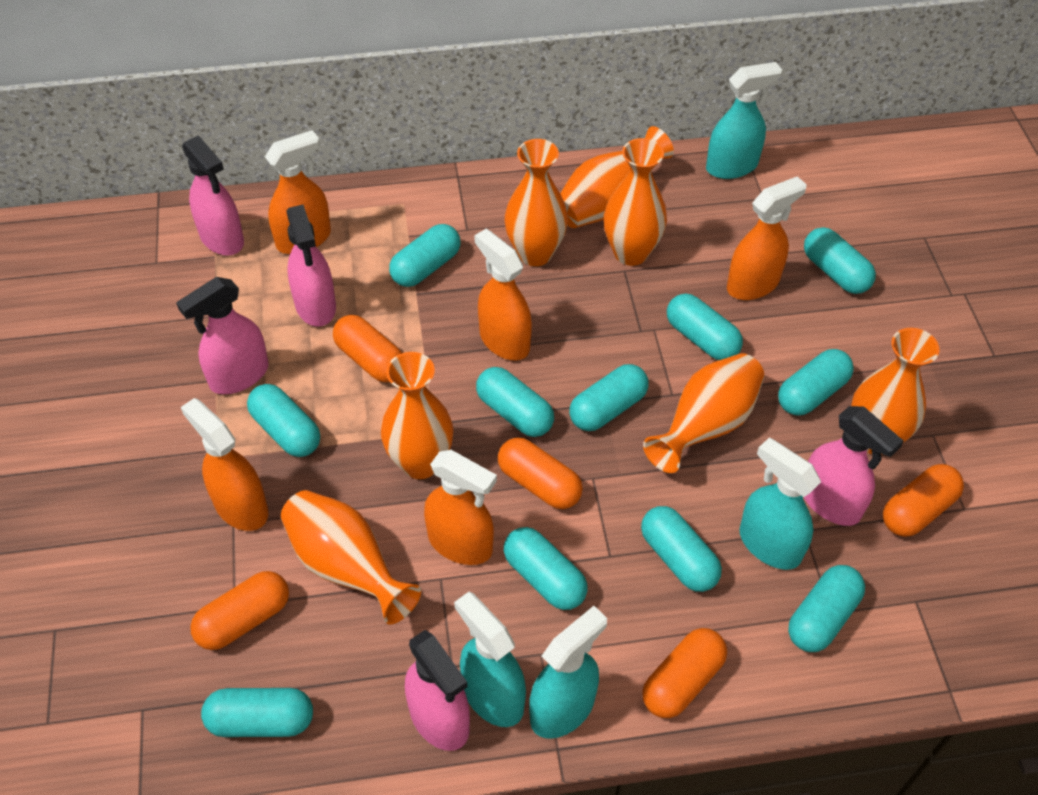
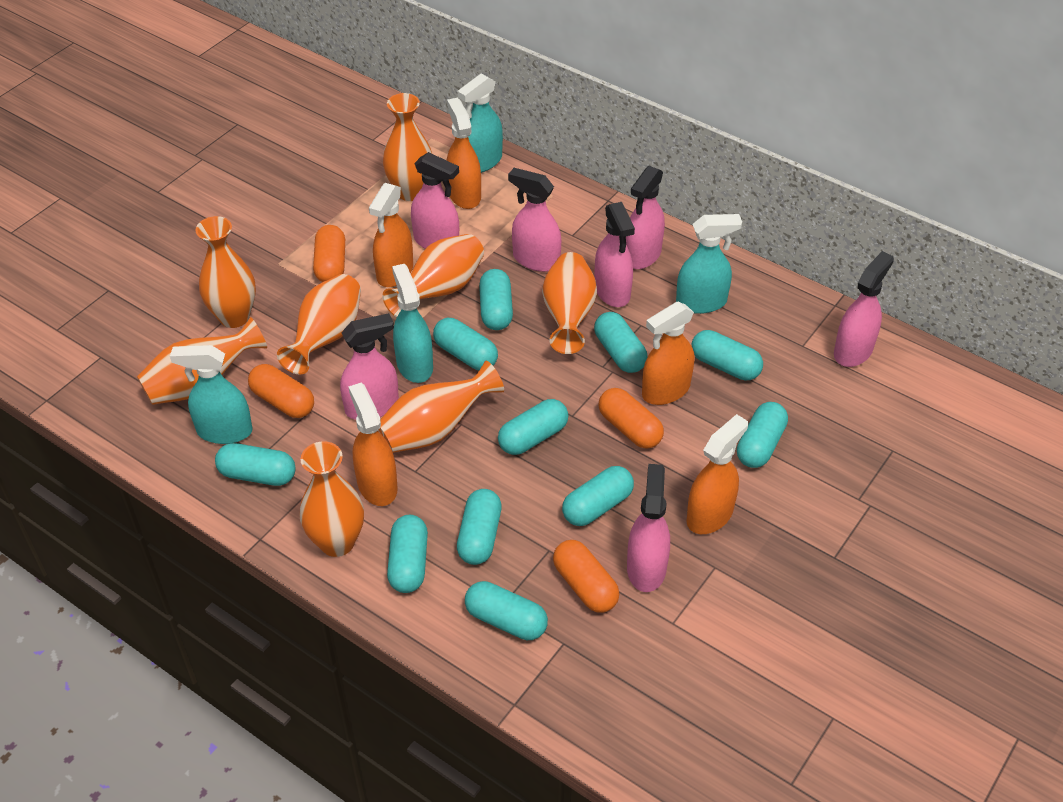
orange capsule: 5 -> 4
orange vase: 7 -> 8
pink spray bottle: 5 -> 7

